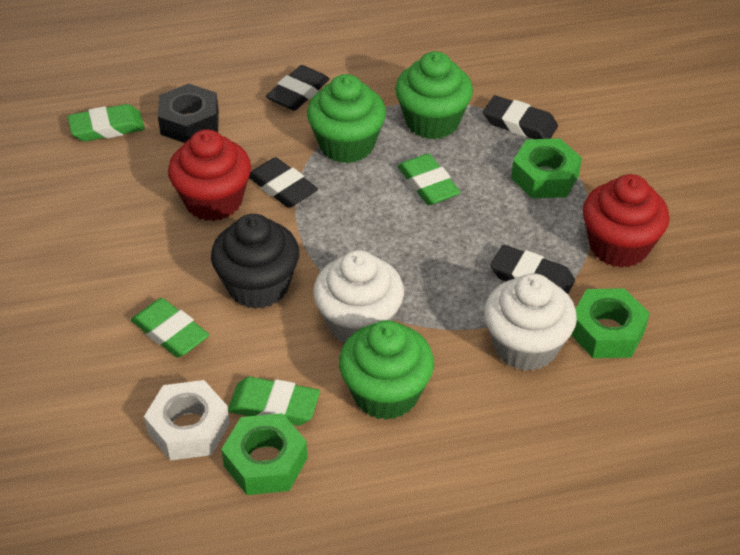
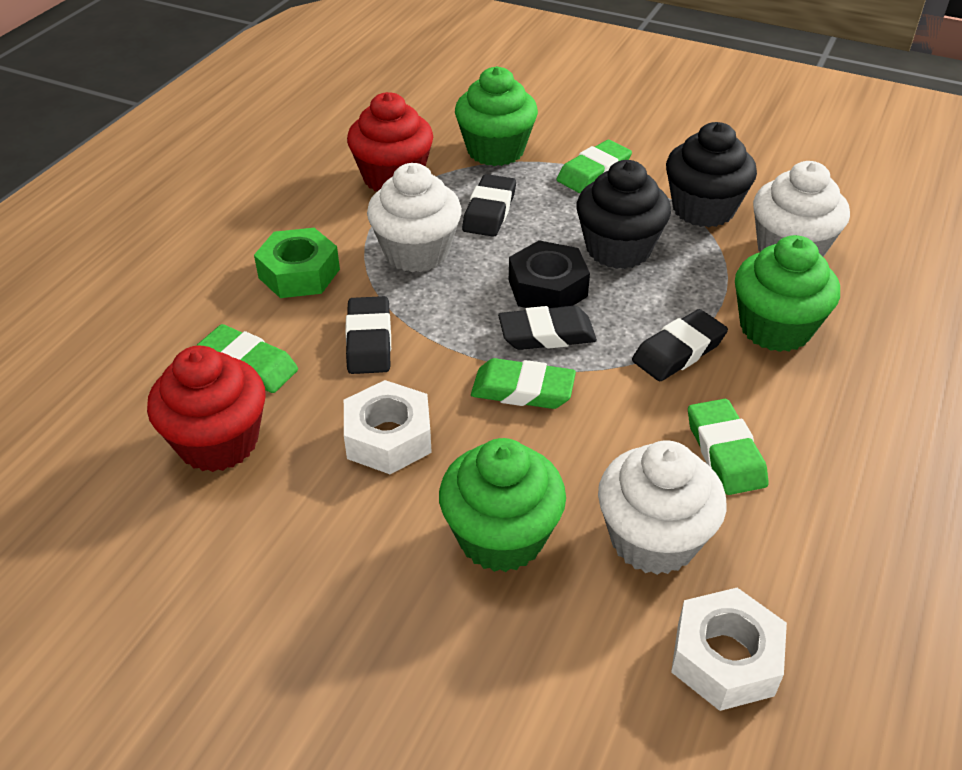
black cupcake: 1 -> 2
green nut: 3 -> 1
white cupcake: 2 -> 3
white nut: 1 -> 2

